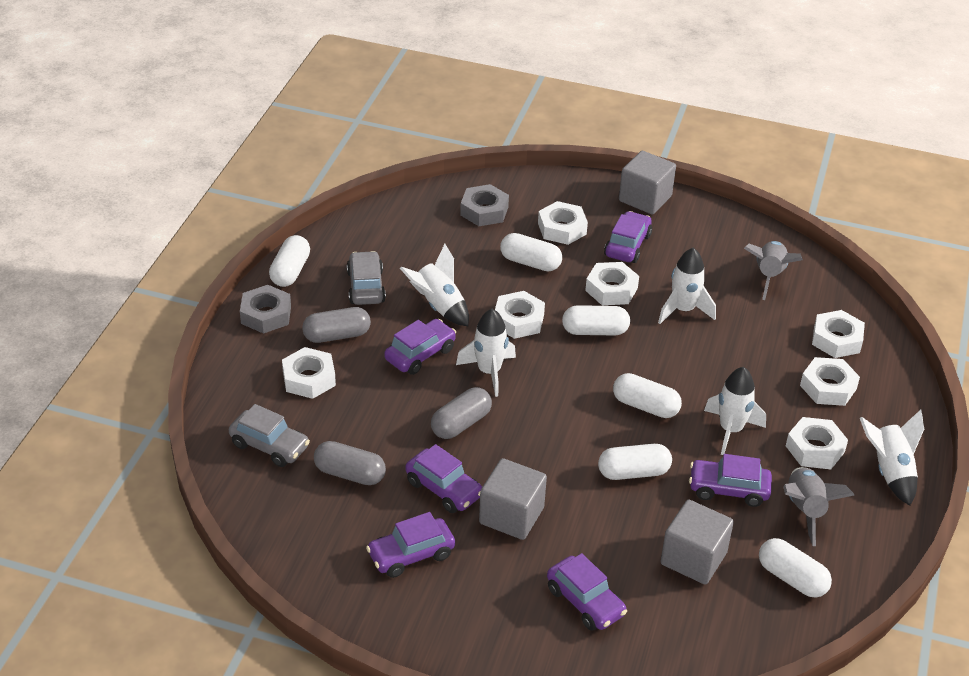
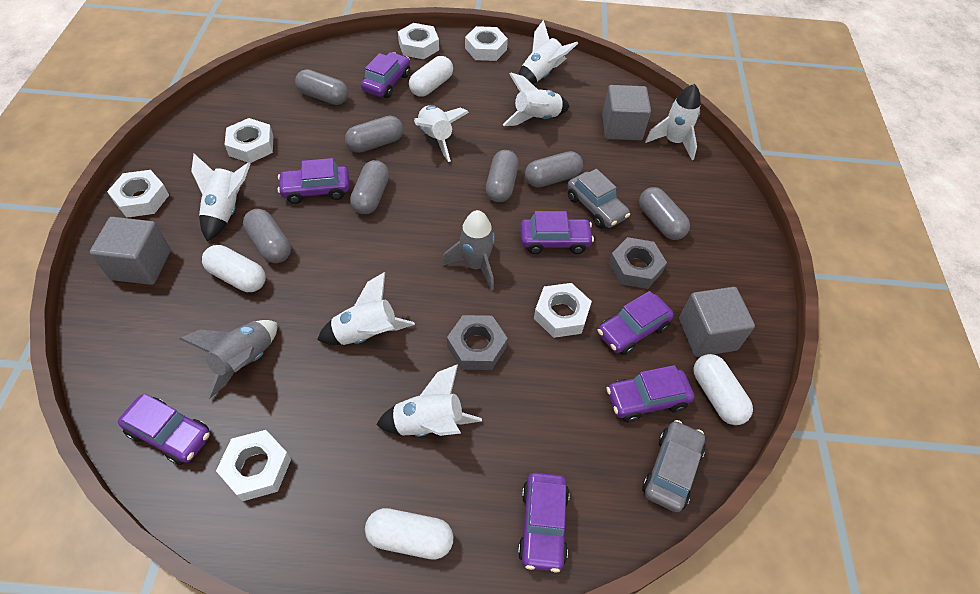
grey capsule: 3 -> 7
purple car: 6 -> 7
white capsule: 6 -> 4
white nut: 7 -> 6
white rocket: 5 -> 7

